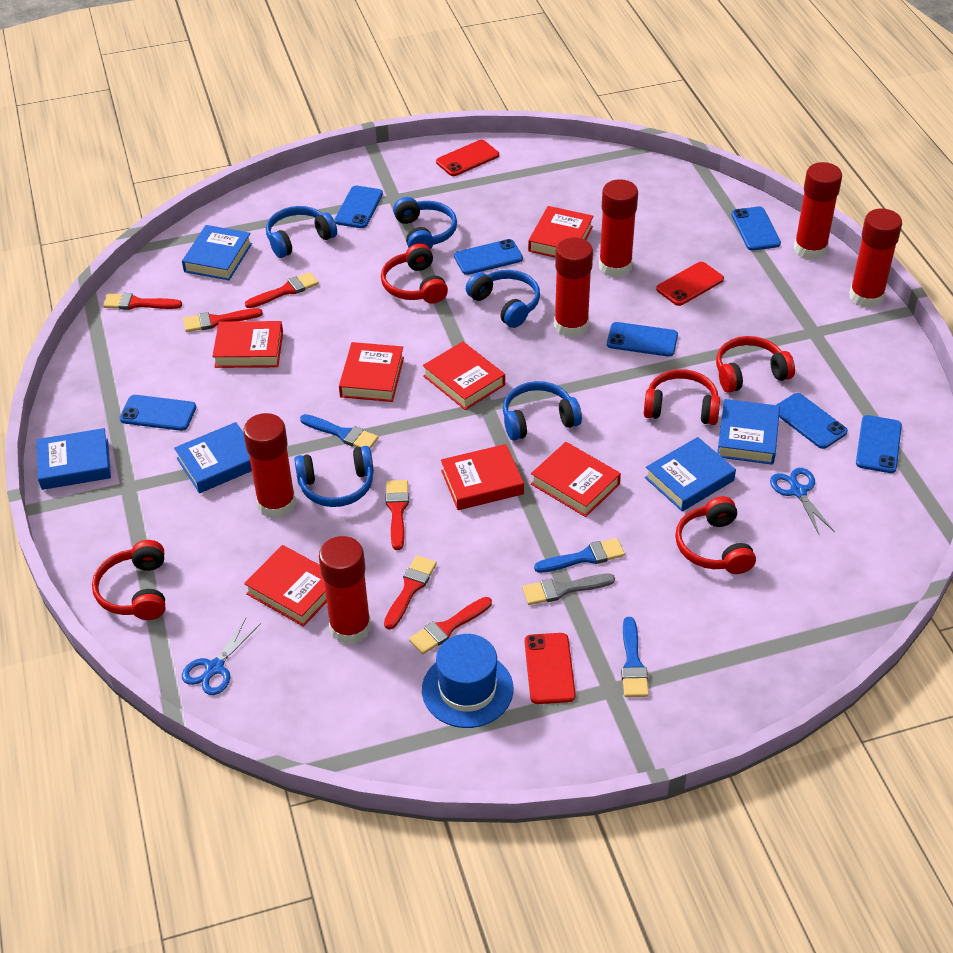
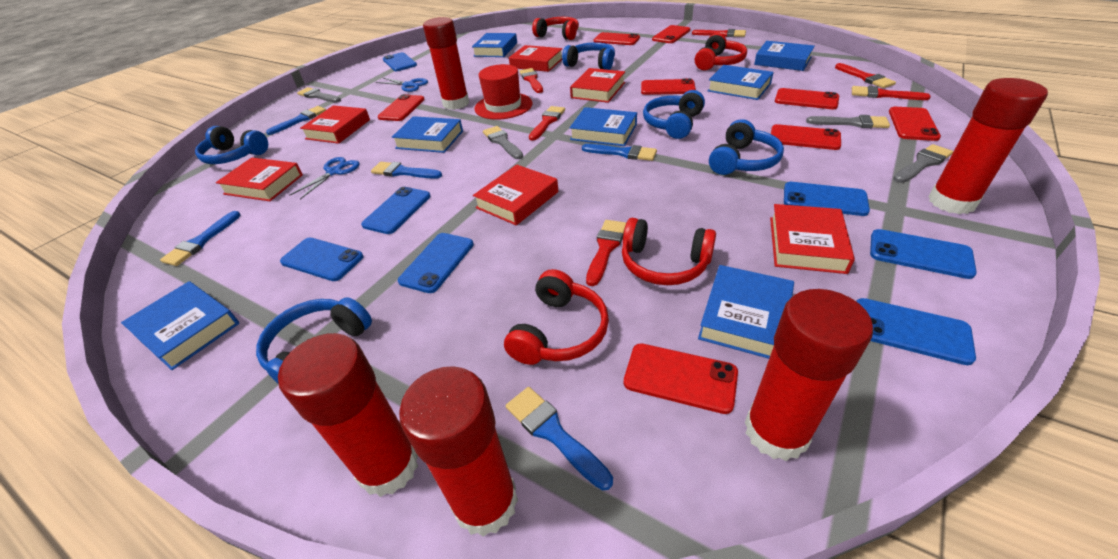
blue book: 5 -> 7
blue brush: 3 -> 5
blue hat: 1 -> 0
grey brush: 1 -> 4
red book: 7 -> 6
red glue stick: 6 -> 5
red hat: 0 -> 1
red headphones: 5 -> 4
red phone: 3 -> 8

